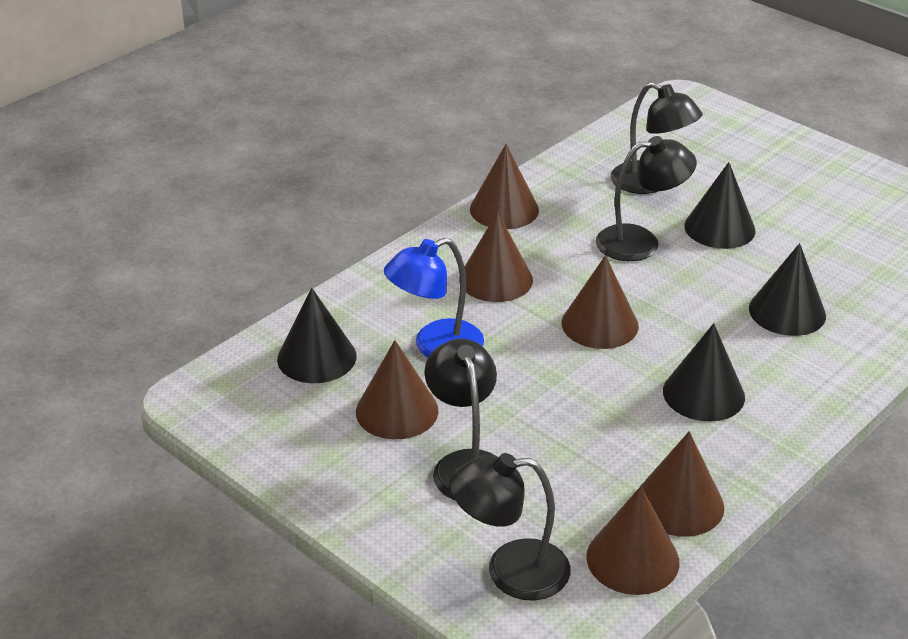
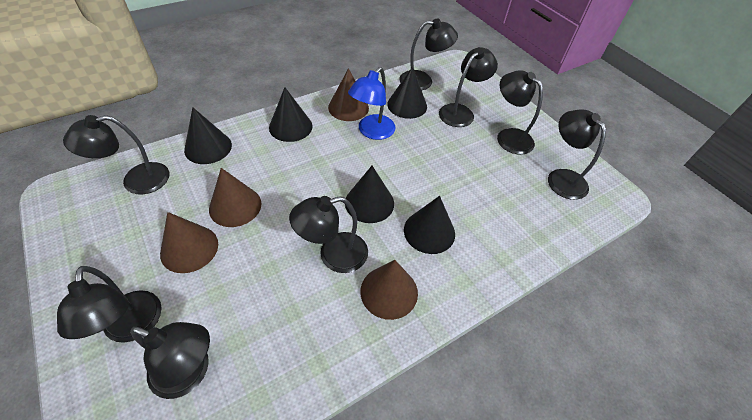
black cone: 4 -> 5
black lamp: 4 -> 8
brown cone: 6 -> 4

